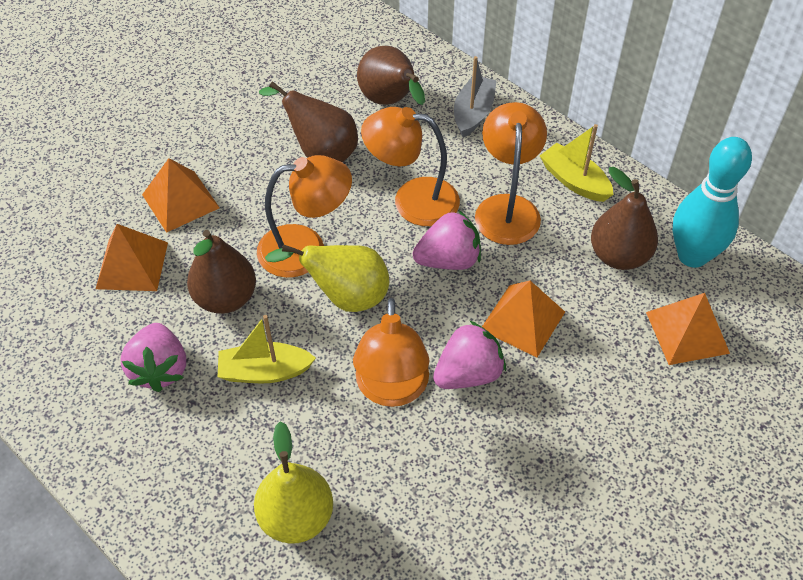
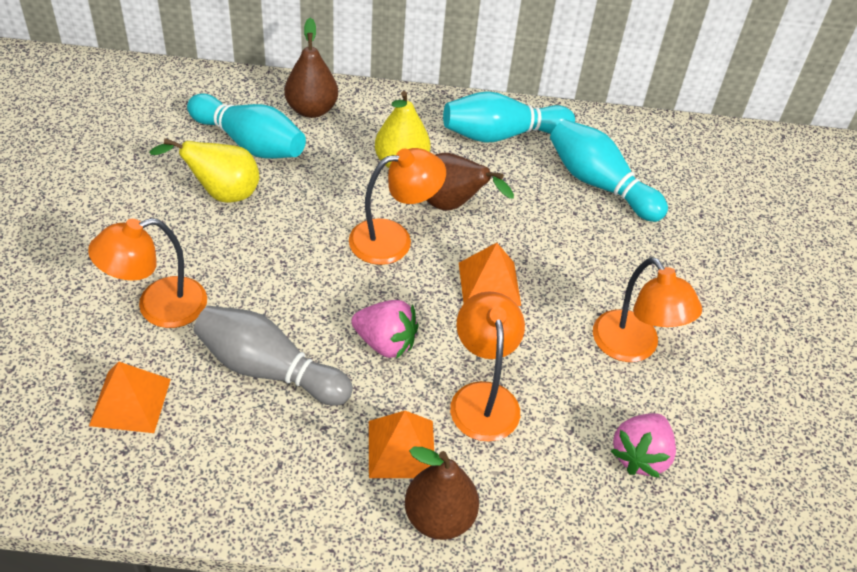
brown pear: 4 -> 3
grey boat: 1 -> 0
grey bowling pin: 0 -> 1
orange pyramid: 4 -> 3
pink strawberry: 3 -> 2
turquoise bowling pin: 1 -> 3
yellow boat: 2 -> 0

